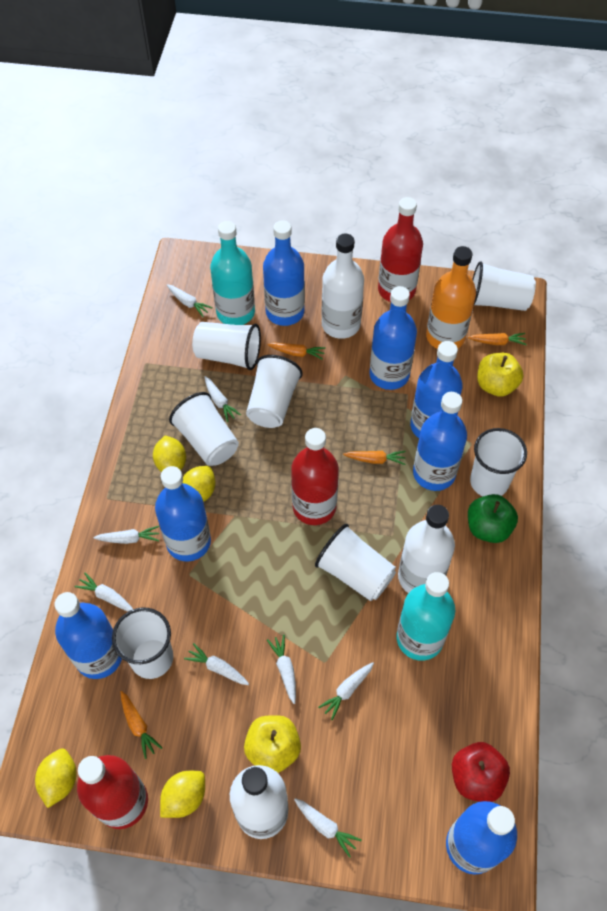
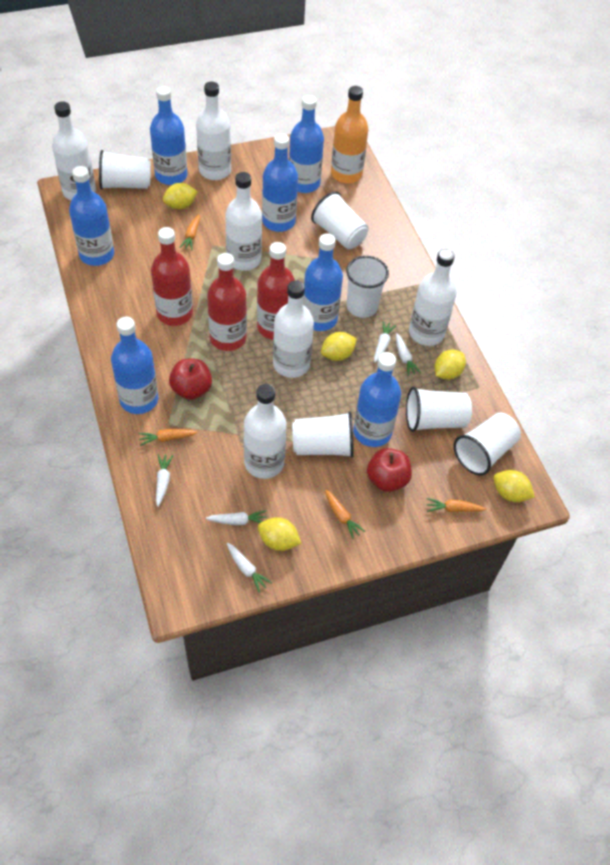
green apple: 1 -> 0
red apple: 1 -> 2
turquoise bottle: 2 -> 0
white bottle: 3 -> 6
white carrot: 8 -> 5
white cup: 7 -> 6
yellow apple: 2 -> 0
yellow lemon: 4 -> 5

